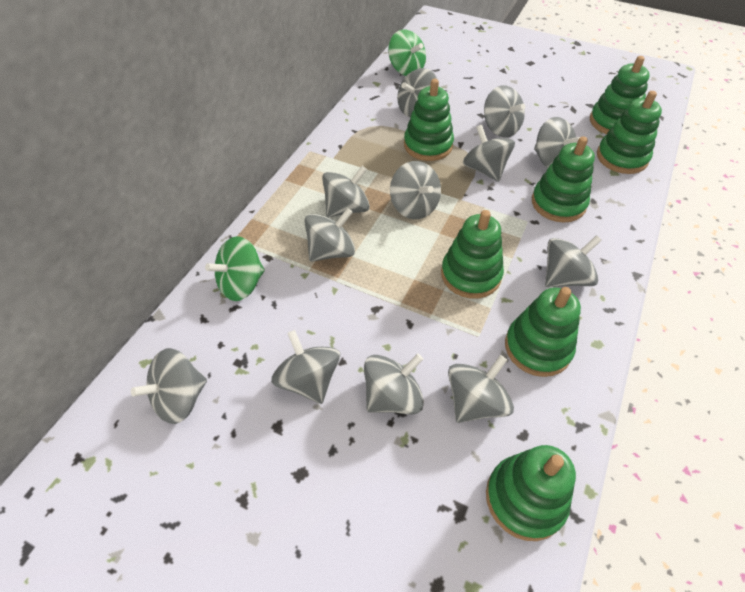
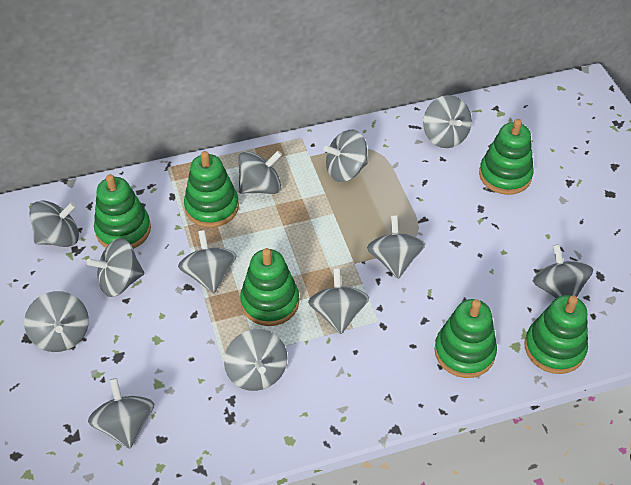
green spinning top: 2 -> 0
green stacking toy: 7 -> 6

